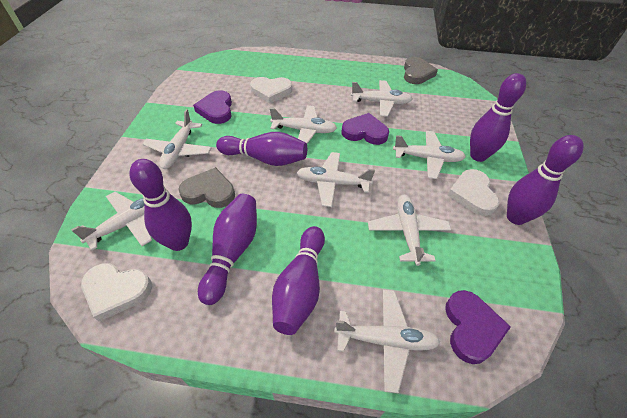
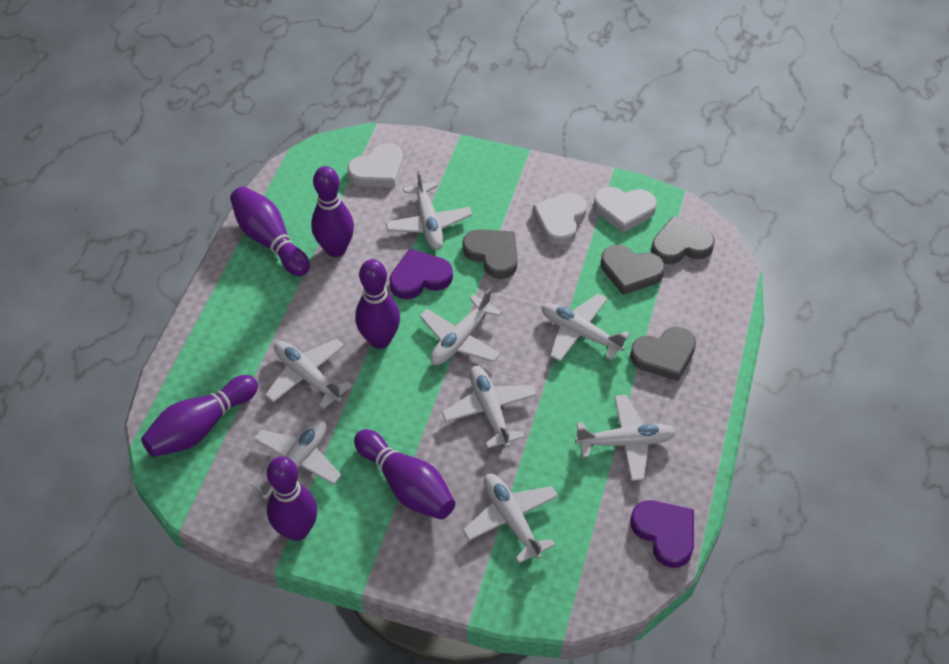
grey heart: 2 -> 4
purple heart: 3 -> 2

